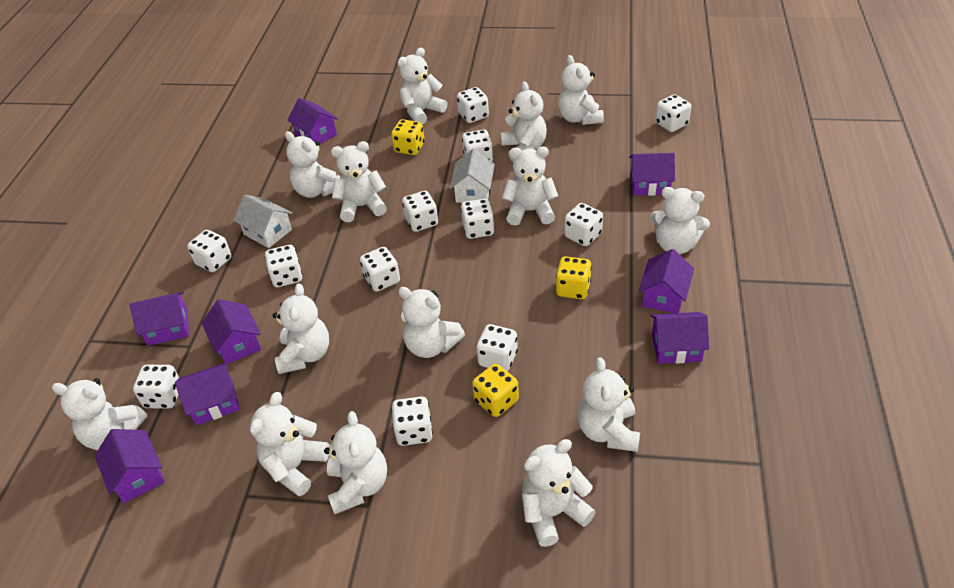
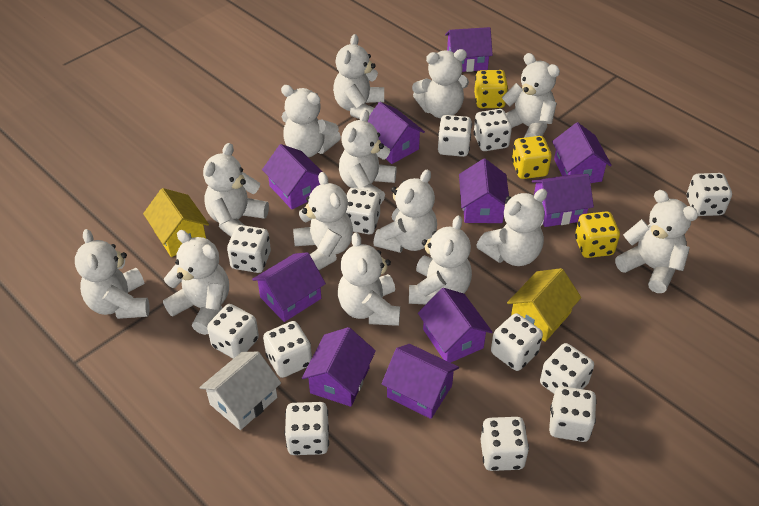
purple house: 8 -> 10
white house: 2 -> 1
yellow house: 0 -> 2

